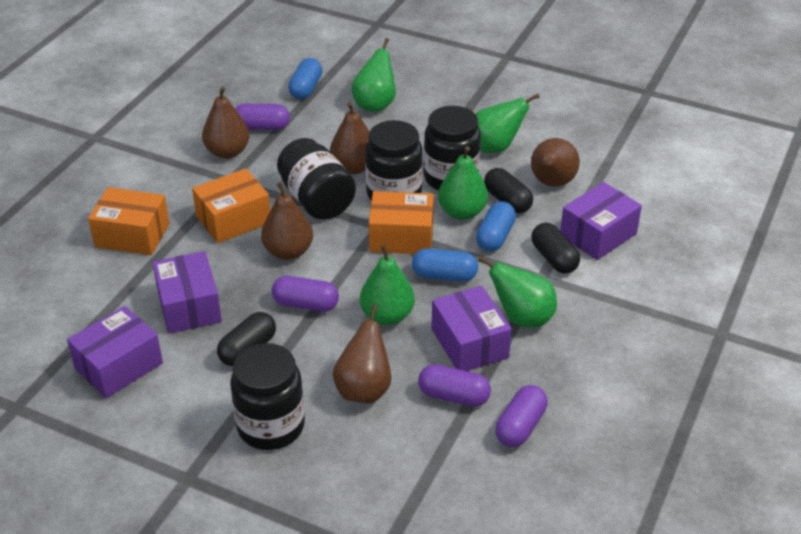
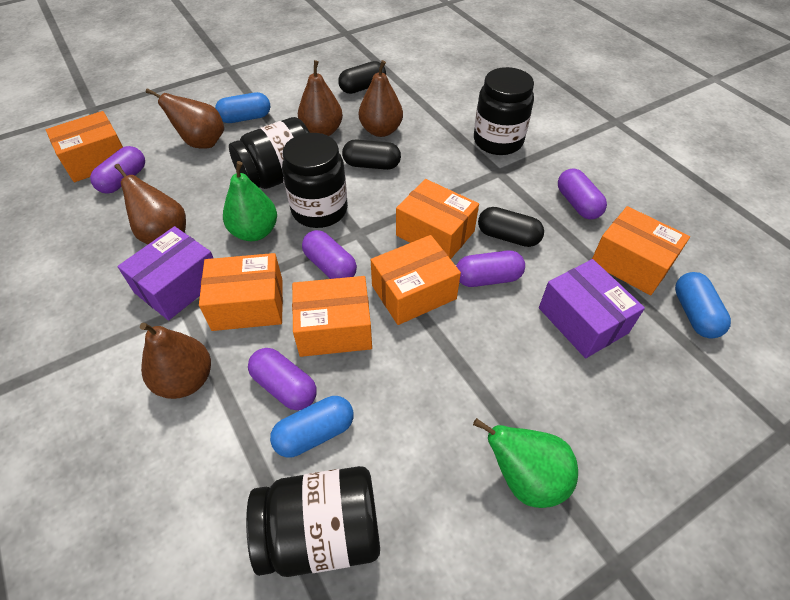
green pear: 5 -> 2
orange box: 3 -> 6
purple box: 4 -> 2
purple capsule: 4 -> 5

